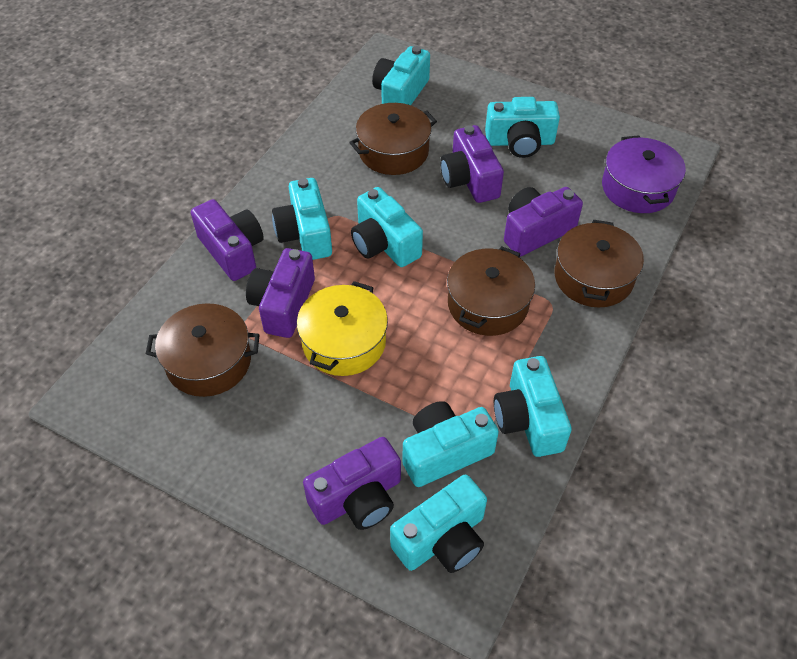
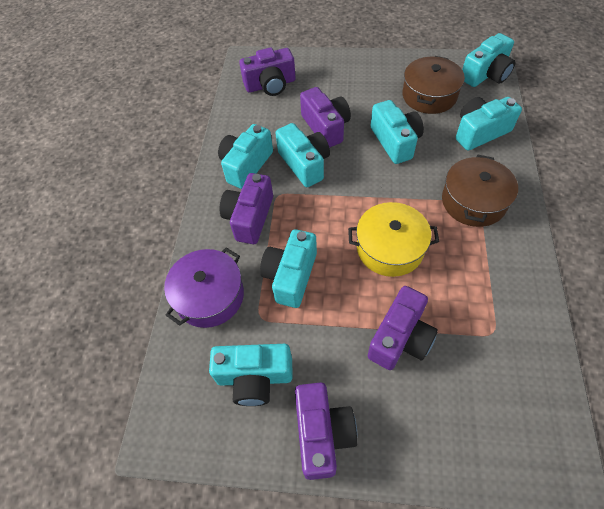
brown pot: 4 -> 2

